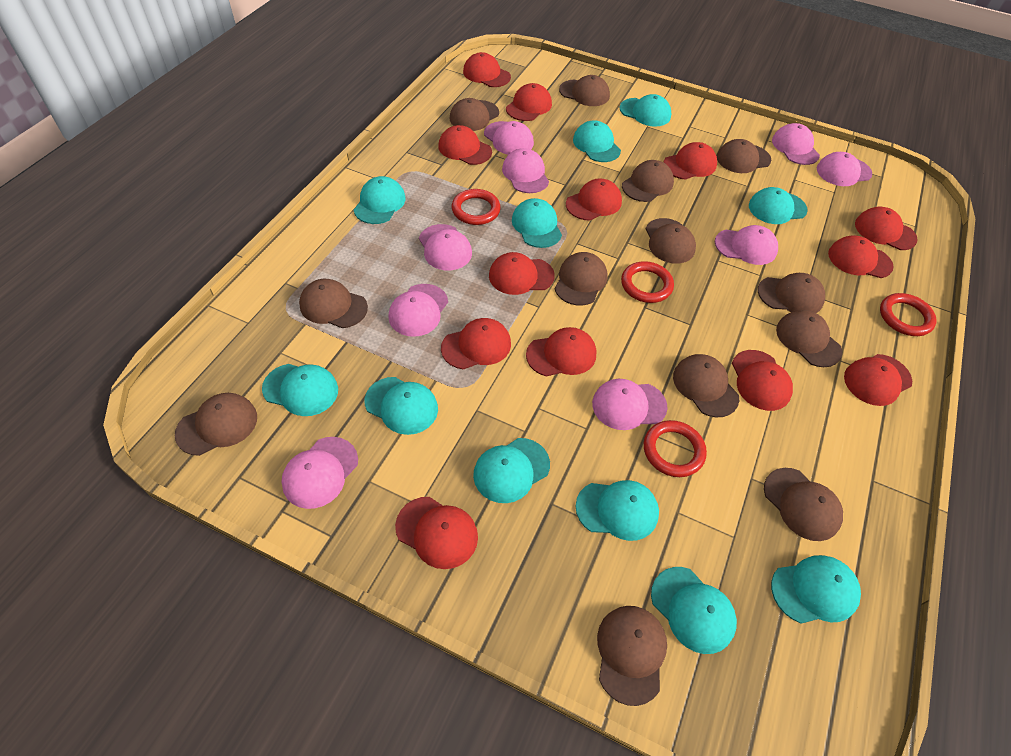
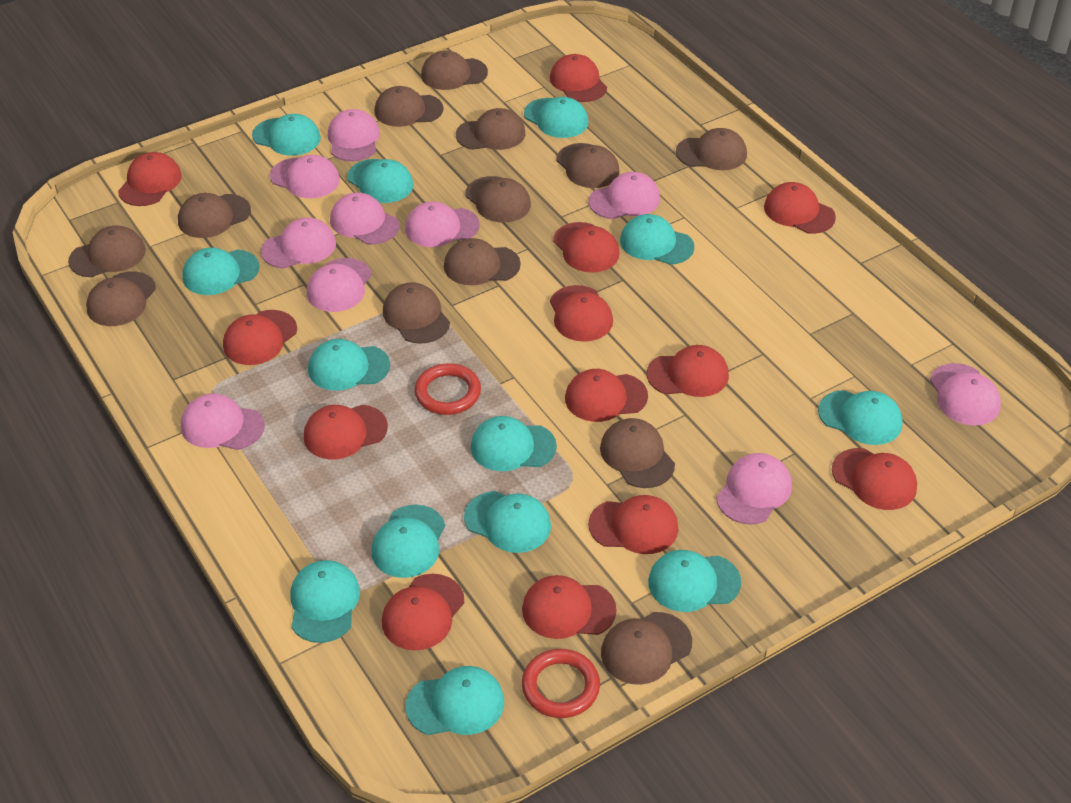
pink cap: 9 -> 10
red ring: 4 -> 2
turquoise cap: 11 -> 13

